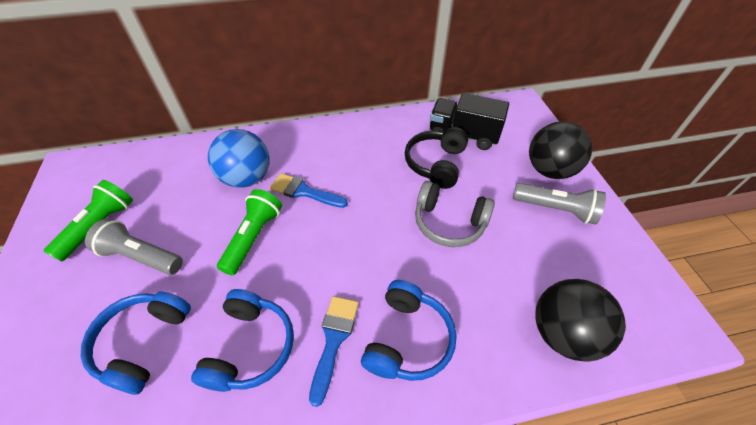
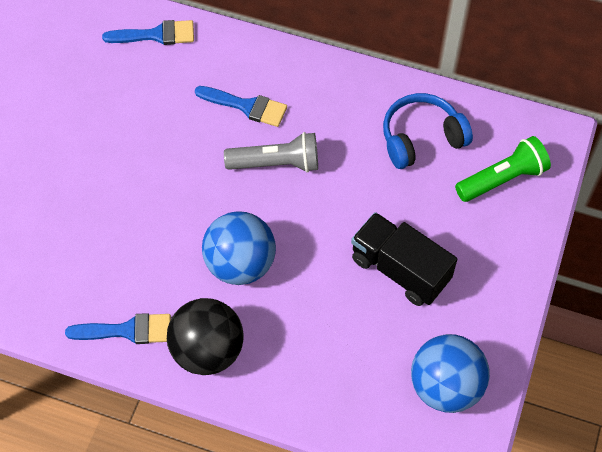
black ball: 2 -> 1
black headphones: 1 -> 0
blue ball: 1 -> 2
blue brush: 2 -> 3
blue headphones: 3 -> 1
green flashlight: 2 -> 1
grey flashlight: 2 -> 1
grey headphones: 1 -> 0

